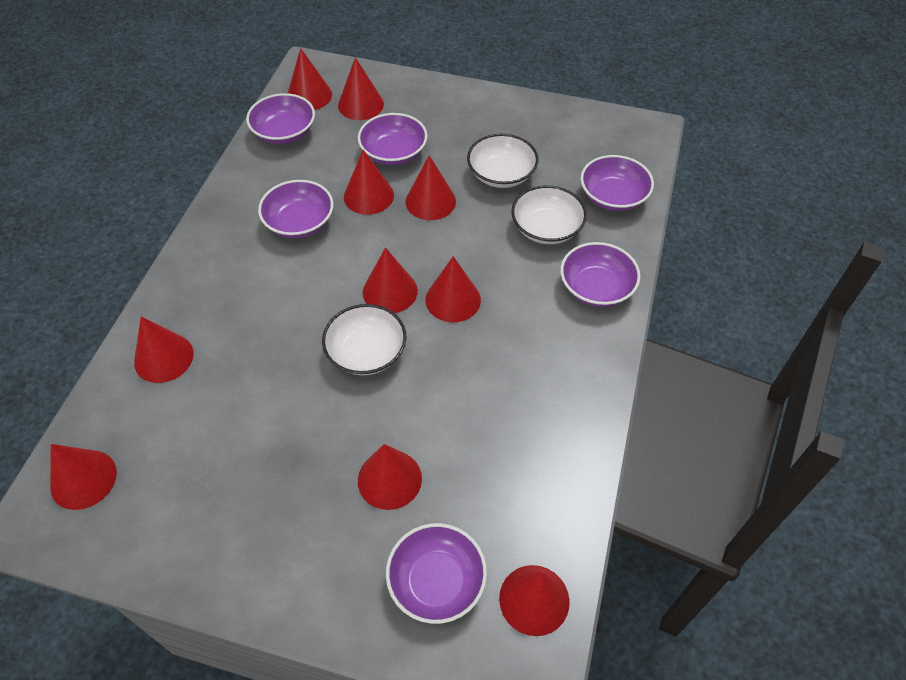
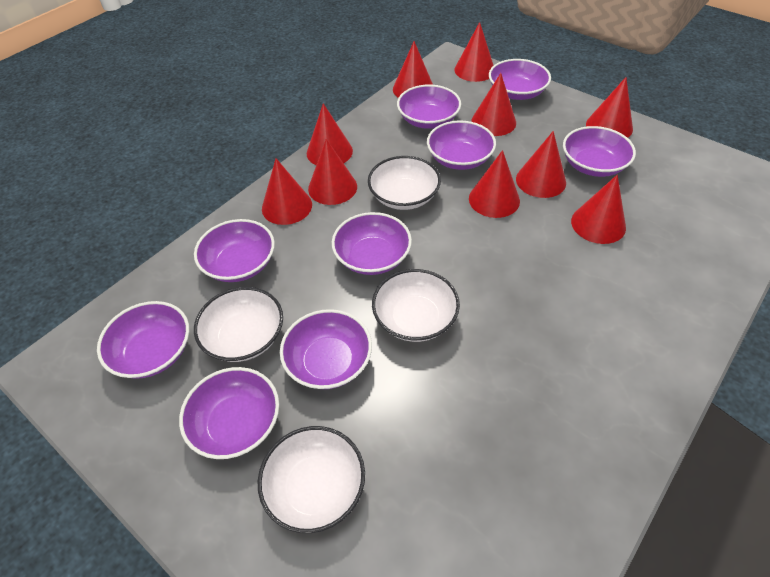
purple bowl: 6 -> 9
white bowl: 3 -> 4

